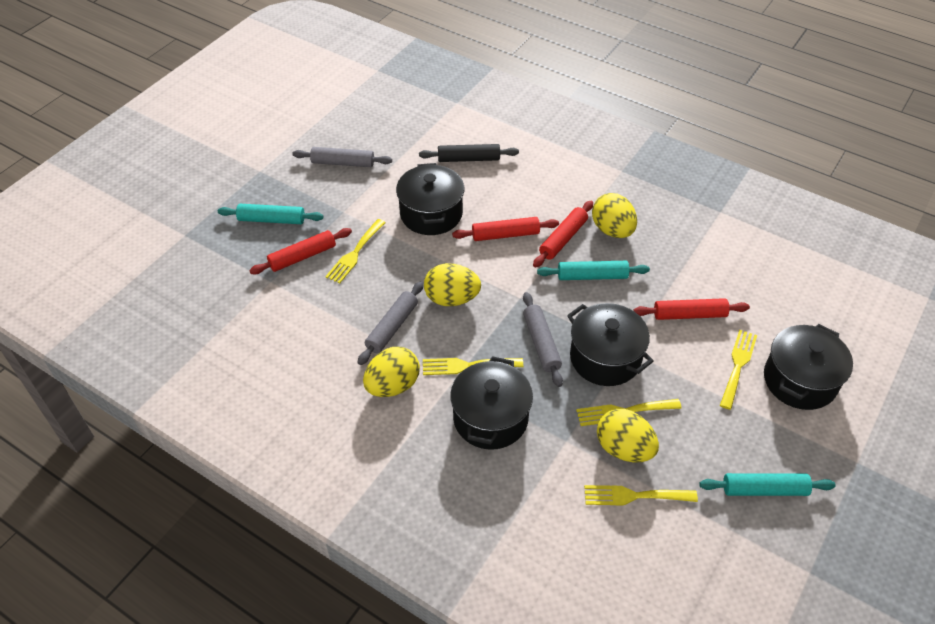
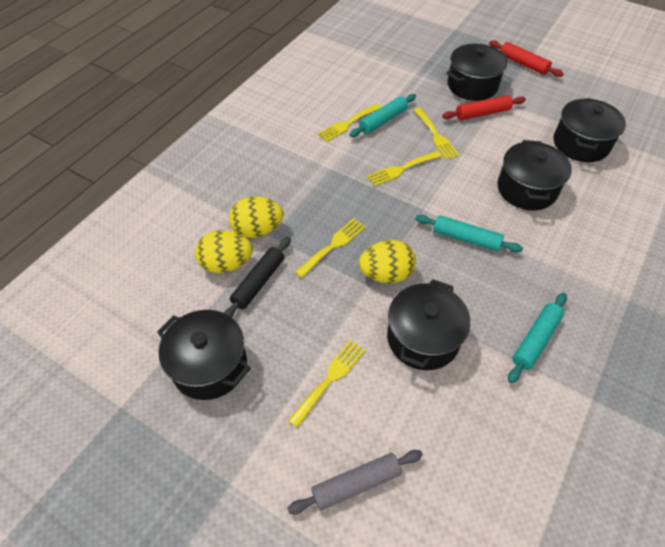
black pot: 4 -> 5
grey rolling pin: 3 -> 1
red rolling pin: 4 -> 2
yellow egg: 4 -> 3

